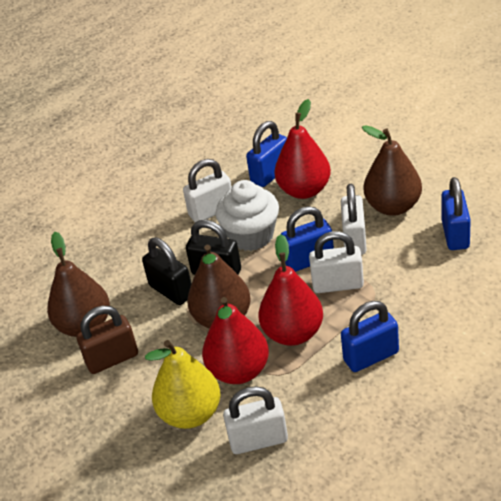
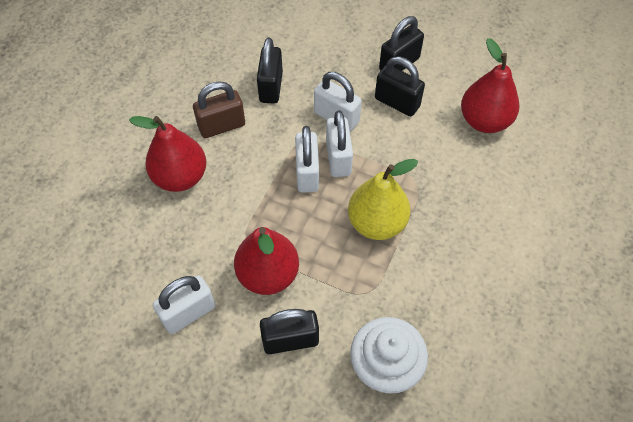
black padlock: 2 -> 4
blue padlock: 4 -> 0
brown pear: 3 -> 0

